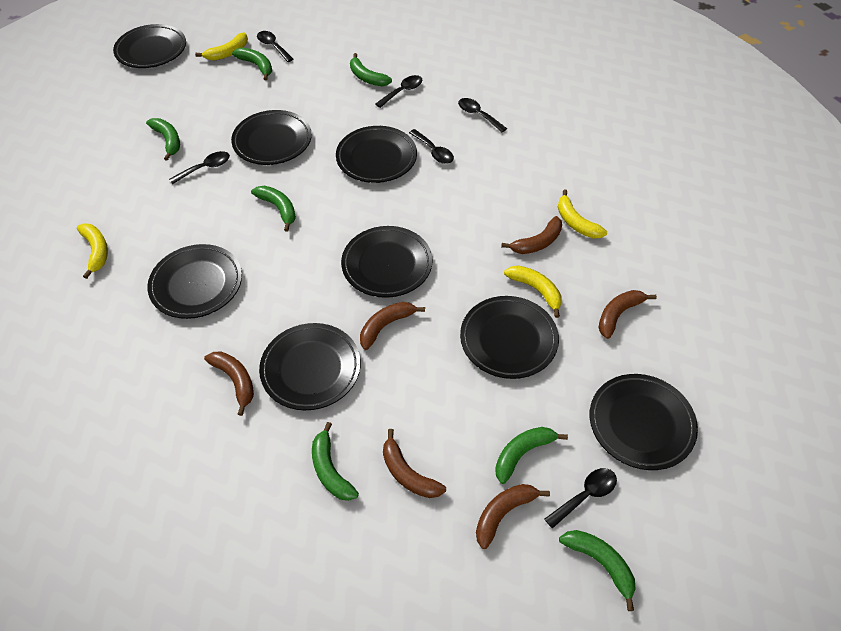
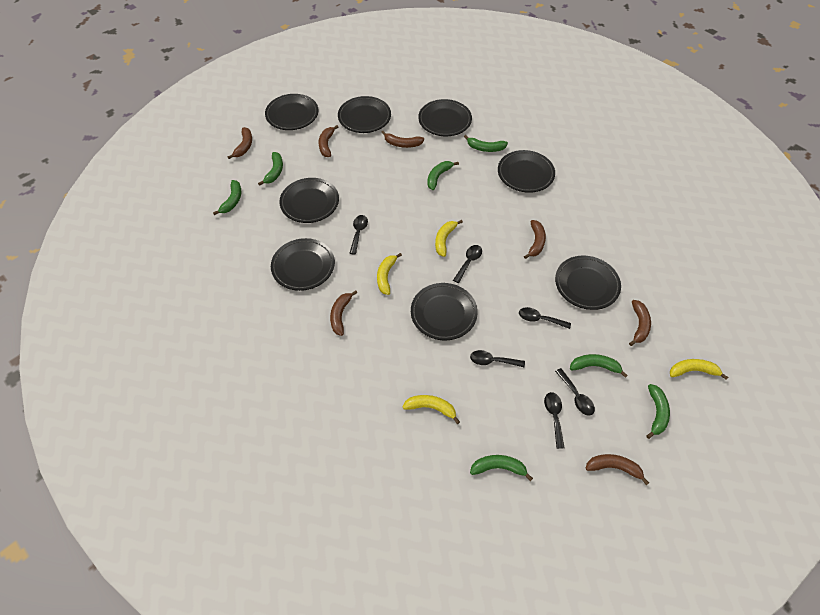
brown banana: 6 -> 7

